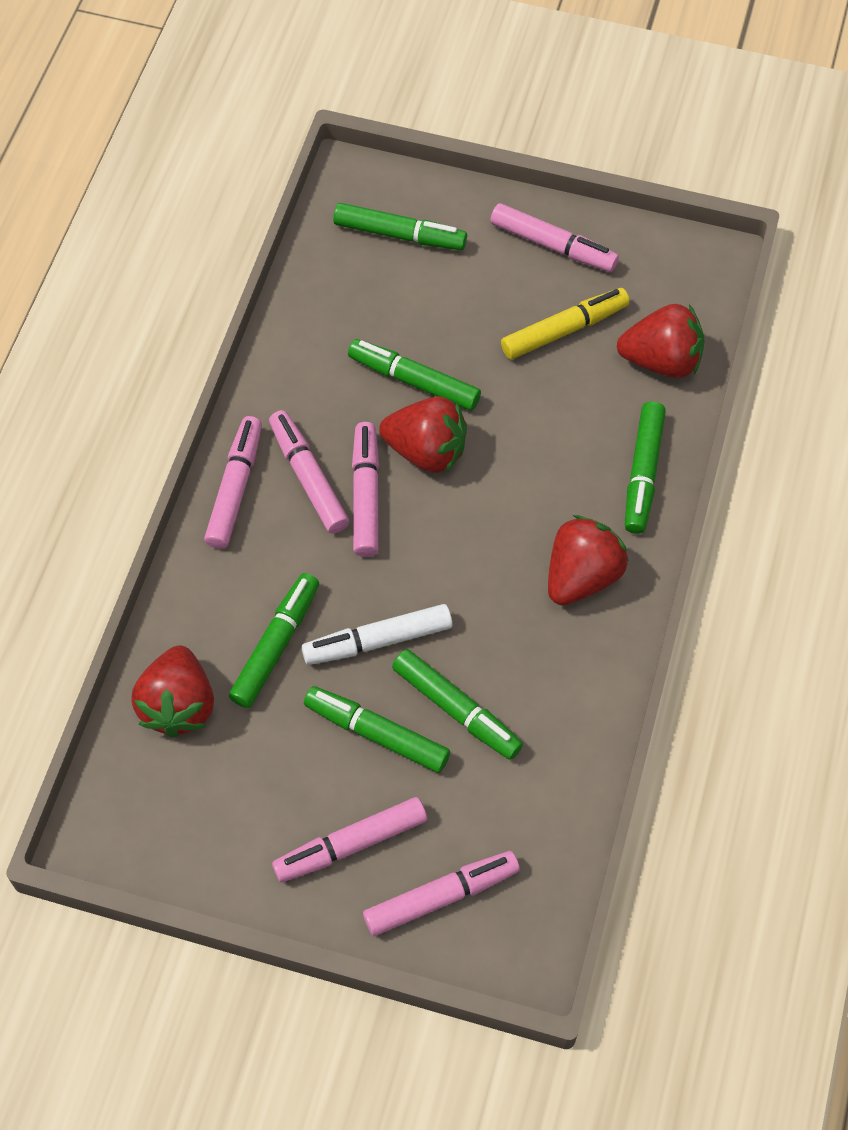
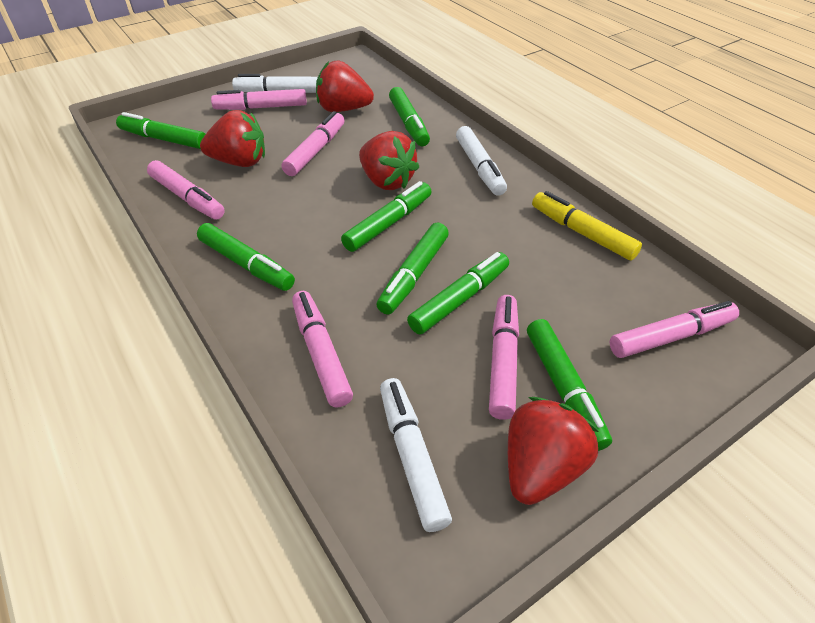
green marker: 6 -> 7
white marker: 1 -> 3

